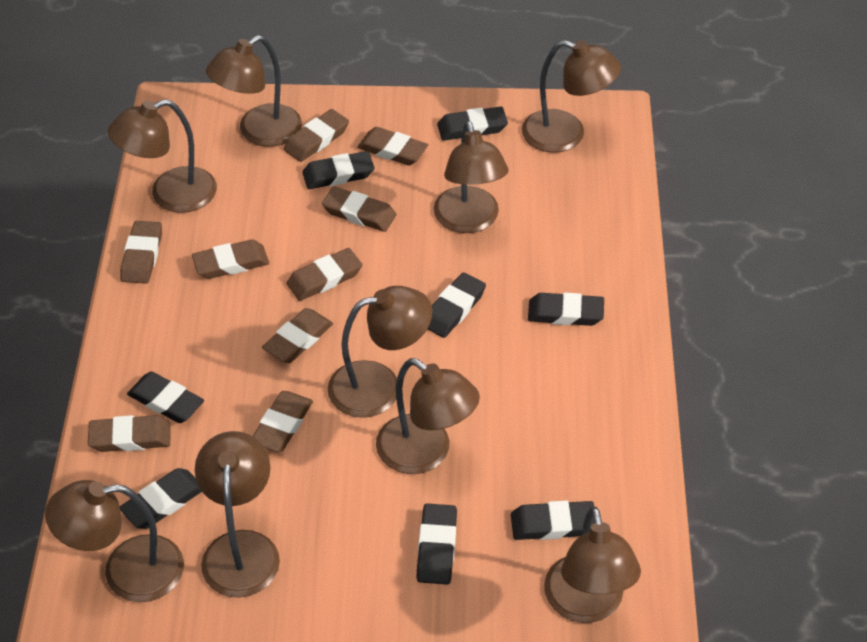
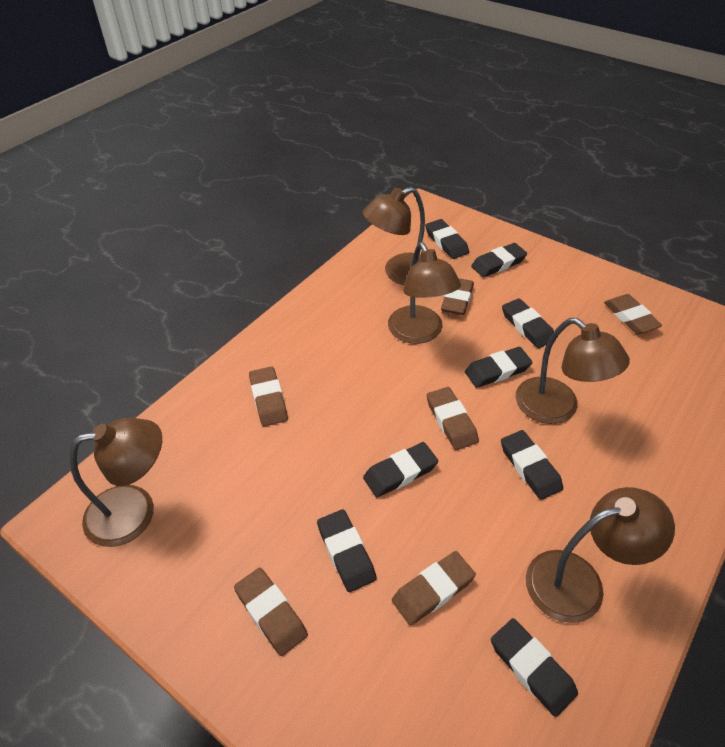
brown eraser: 9 -> 6
brown lamp: 9 -> 5

